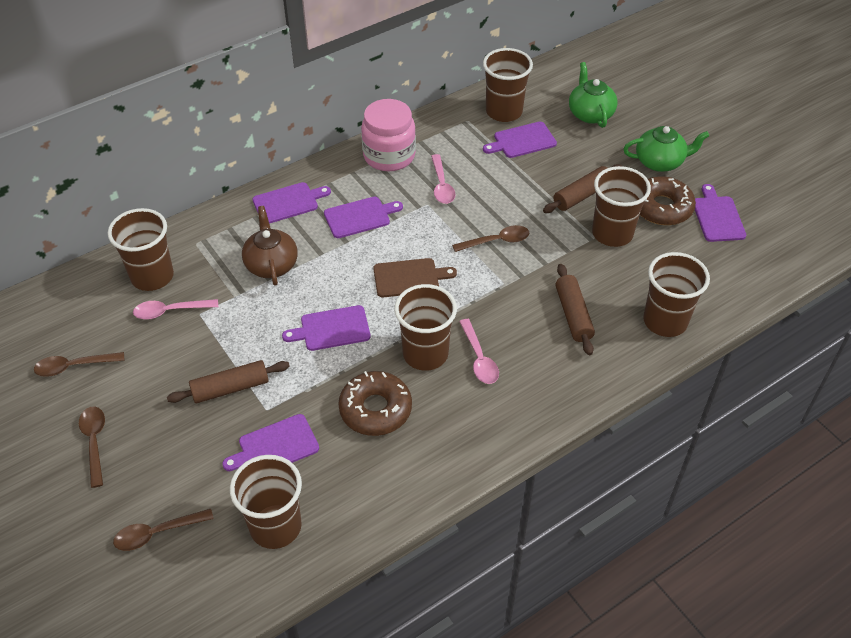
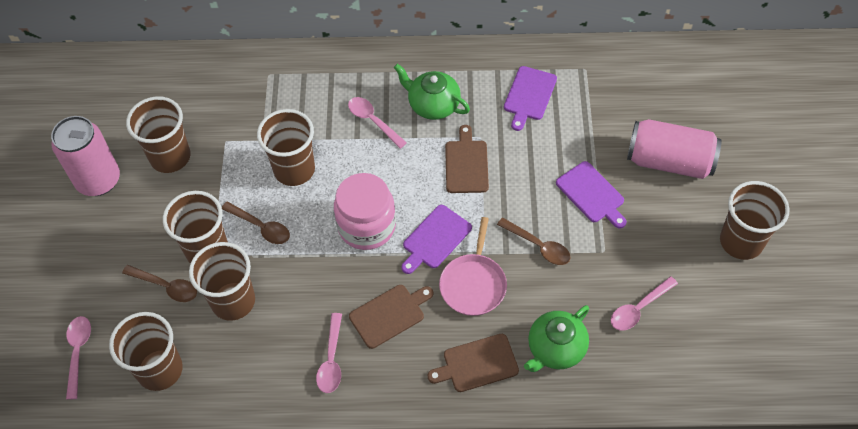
brown cutting board: 1 -> 3
brown donut: 2 -> 0
brown rolling pin: 3 -> 0
brown spoon: 4 -> 3
brown teapot: 1 -> 0
pink can: 0 -> 2
pink pan: 0 -> 1
pink spoon: 3 -> 4
purple cutting board: 6 -> 3

